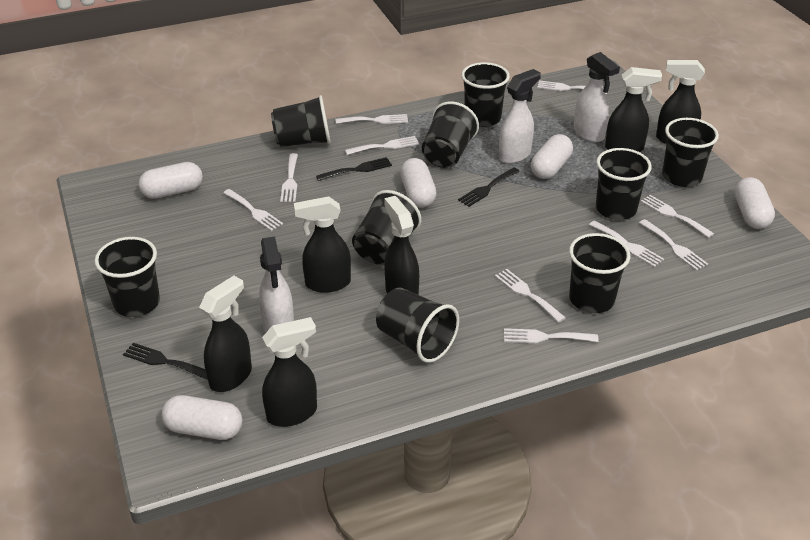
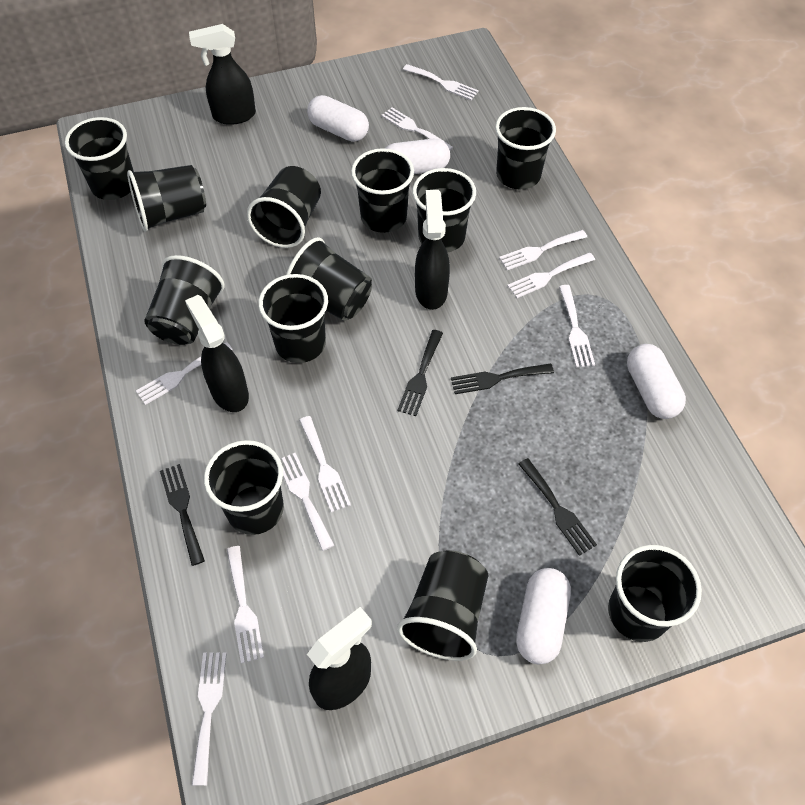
black cup: 9 -> 12
black fork: 3 -> 4
black spray bottle: 6 -> 4
white capsule: 5 -> 4
white spray bottle: 3 -> 0

